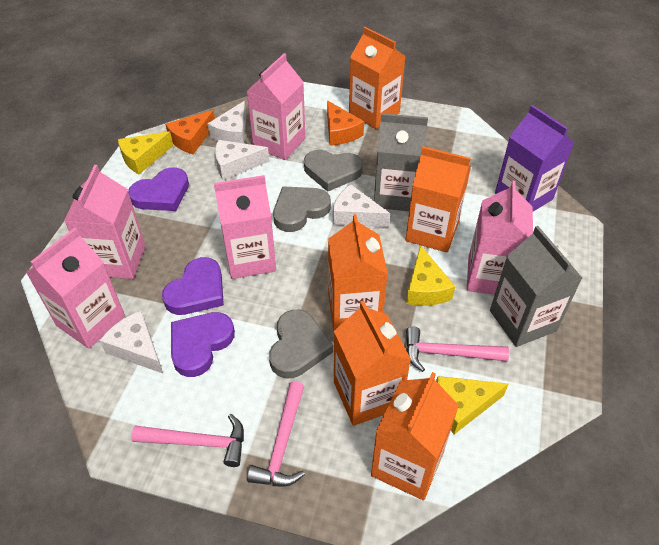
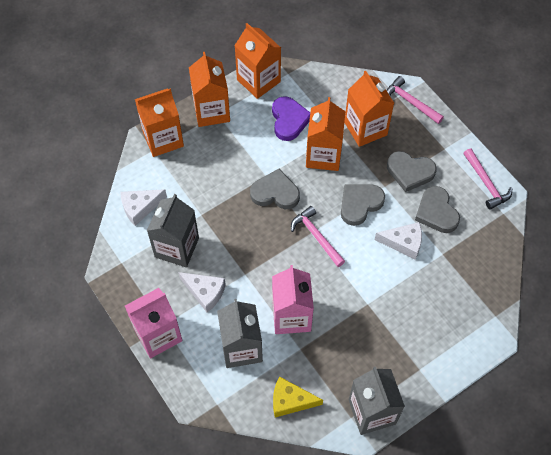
grey carton: 2 -> 3
grey heart: 3 -> 4
orange cheese: 2 -> 0
pink carton: 5 -> 2
purple carton: 1 -> 0
purple heart: 3 -> 1
white cheese: 4 -> 3
yellow cheese: 3 -> 1

